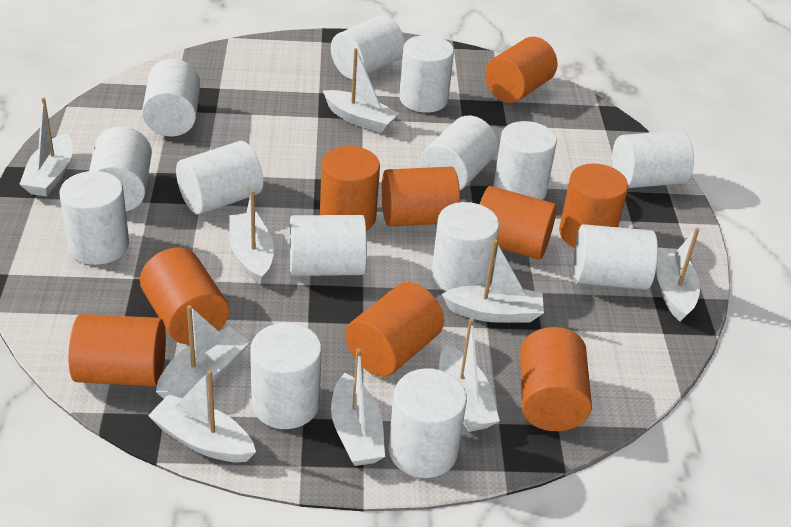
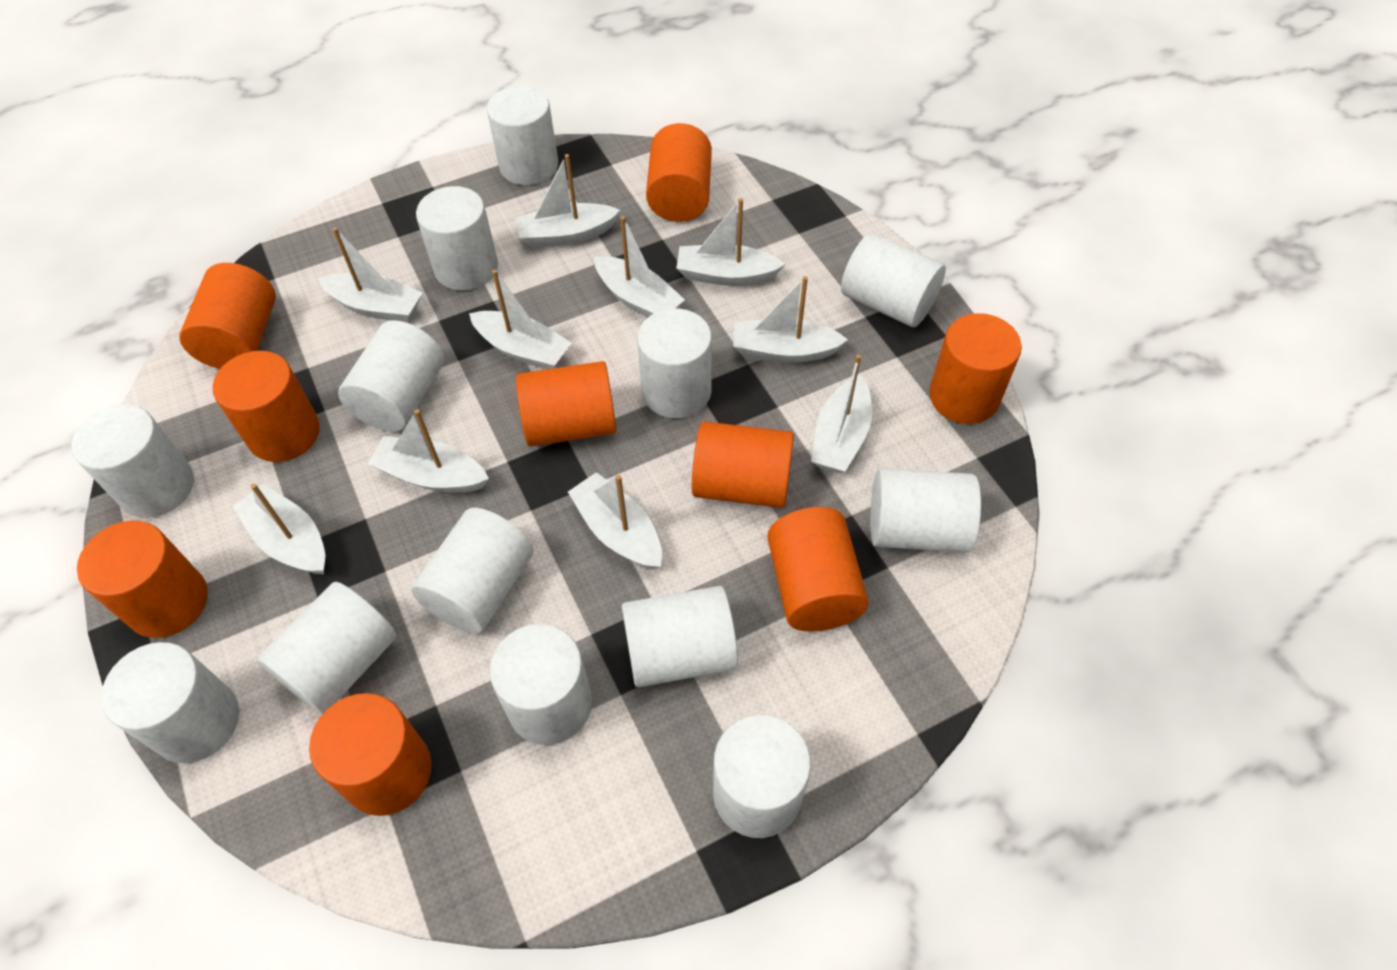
white boat: 9 -> 10
white cylinder: 14 -> 13

